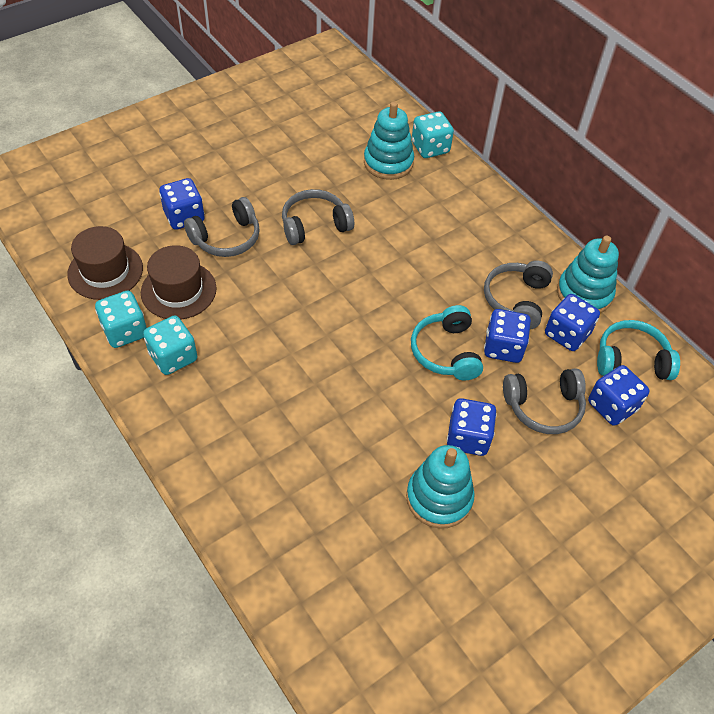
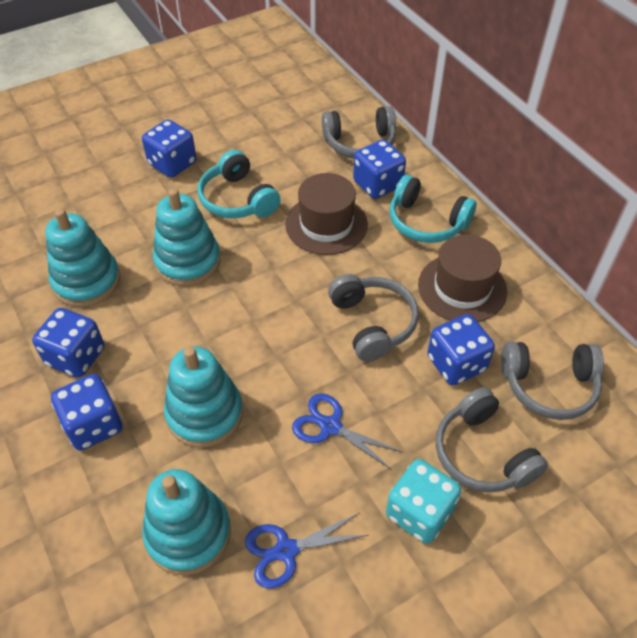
blue scissors: 0 -> 2
turquoise dice: 3 -> 1
turquoise stacking toy: 3 -> 4

